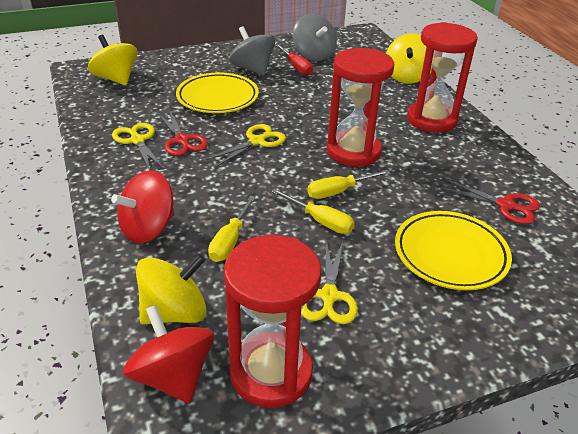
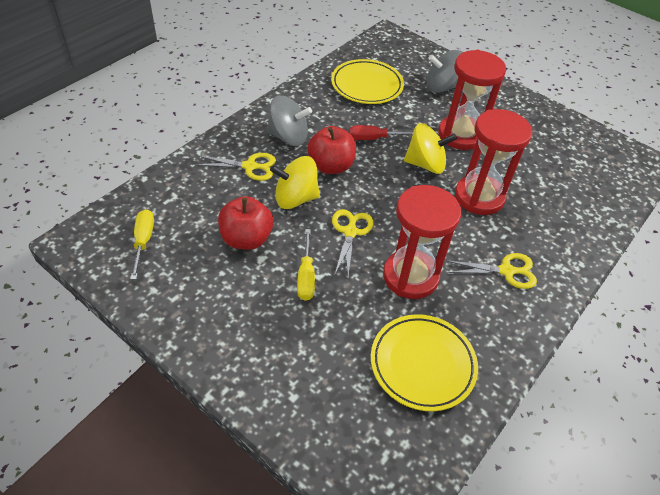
red apple: 0 -> 2
red scissors: 2 -> 0
red spinning top: 2 -> 0
yellow screwdriver: 3 -> 2
yellow spinning top: 3 -> 2

